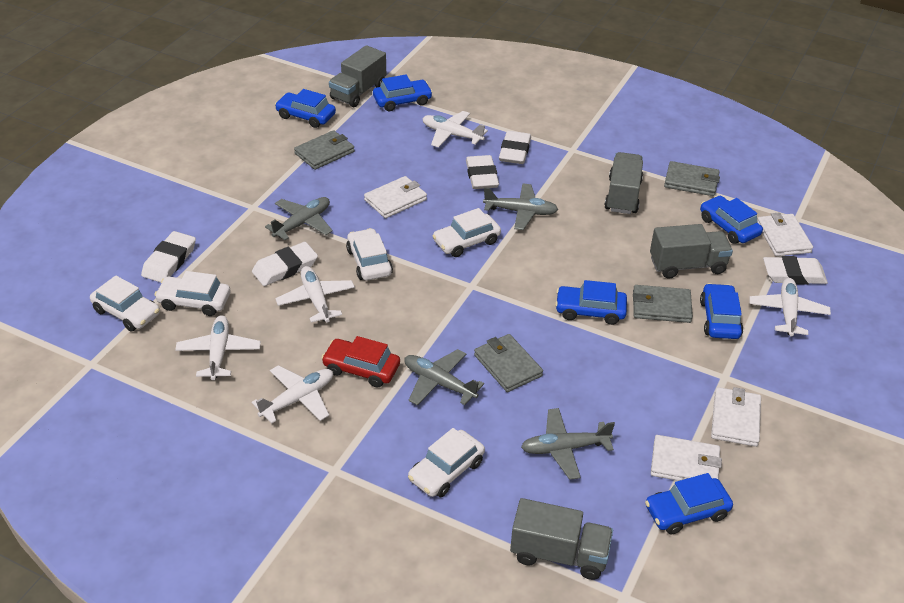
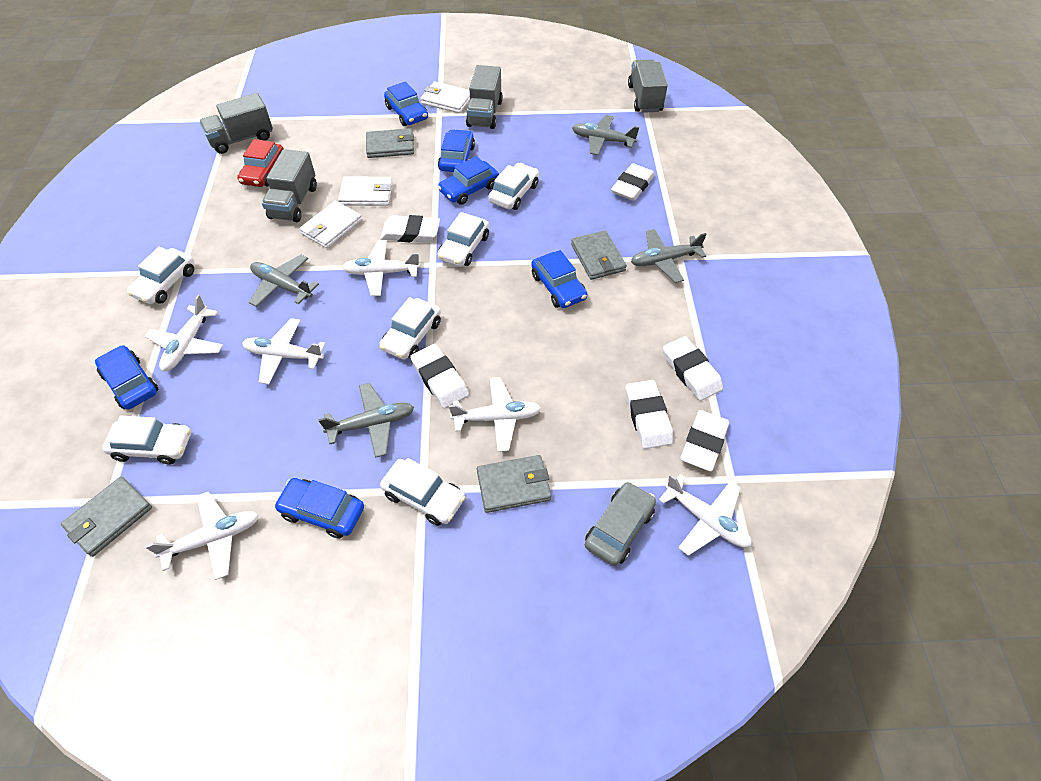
grey car: 0 -> 1
white car: 5 -> 6
white eraser: 5 -> 6
white plane: 5 -> 6
white wallet: 4 -> 3

